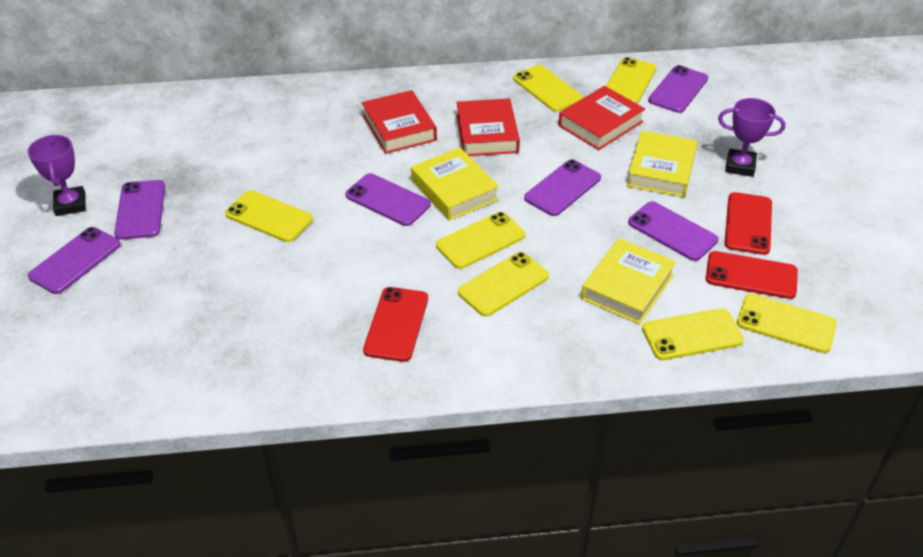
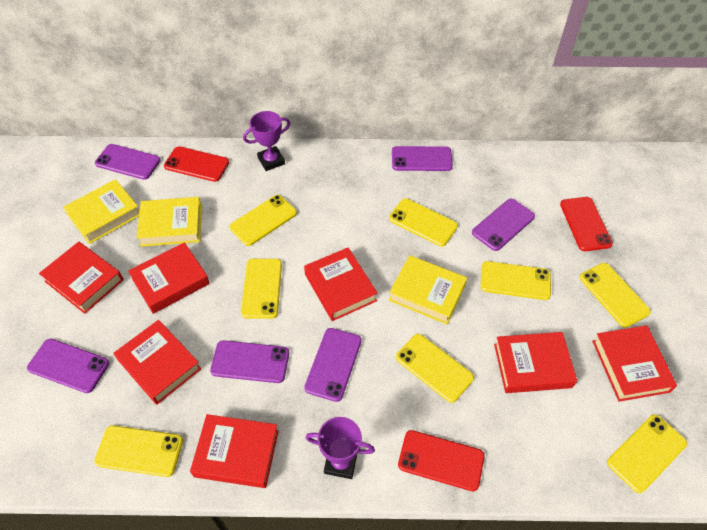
red book: 3 -> 7
yellow phone: 7 -> 8

